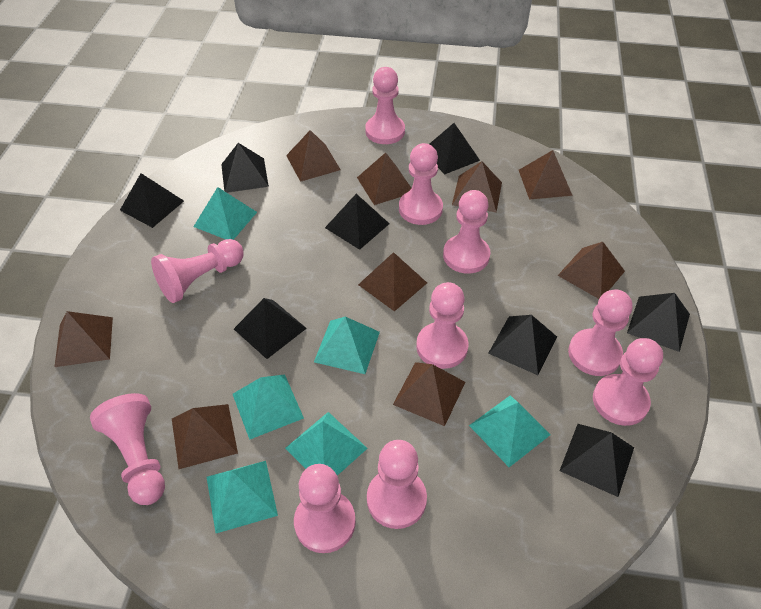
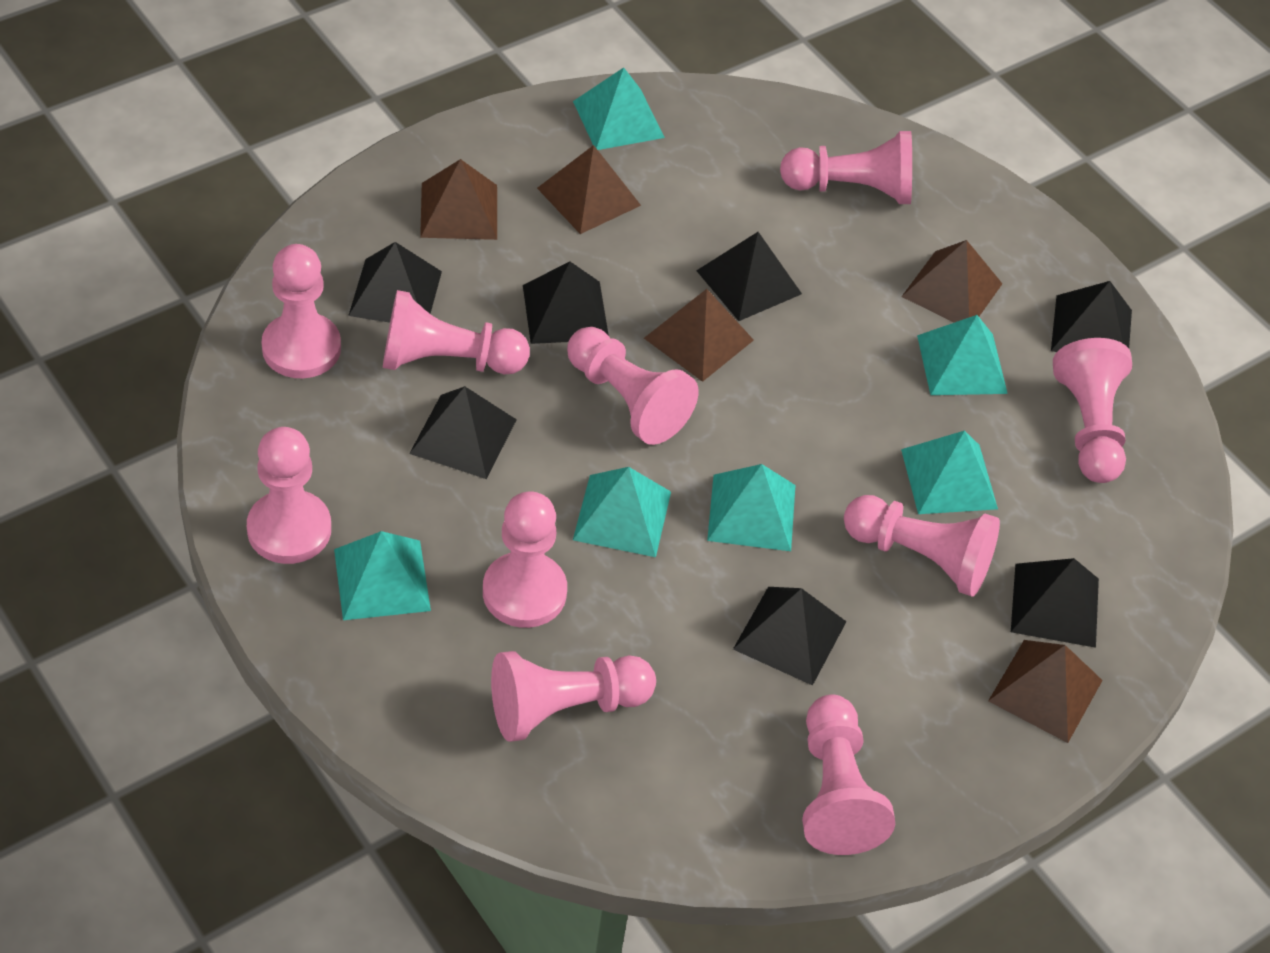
black pyramid: 8 -> 7
brown pyramid: 9 -> 5

